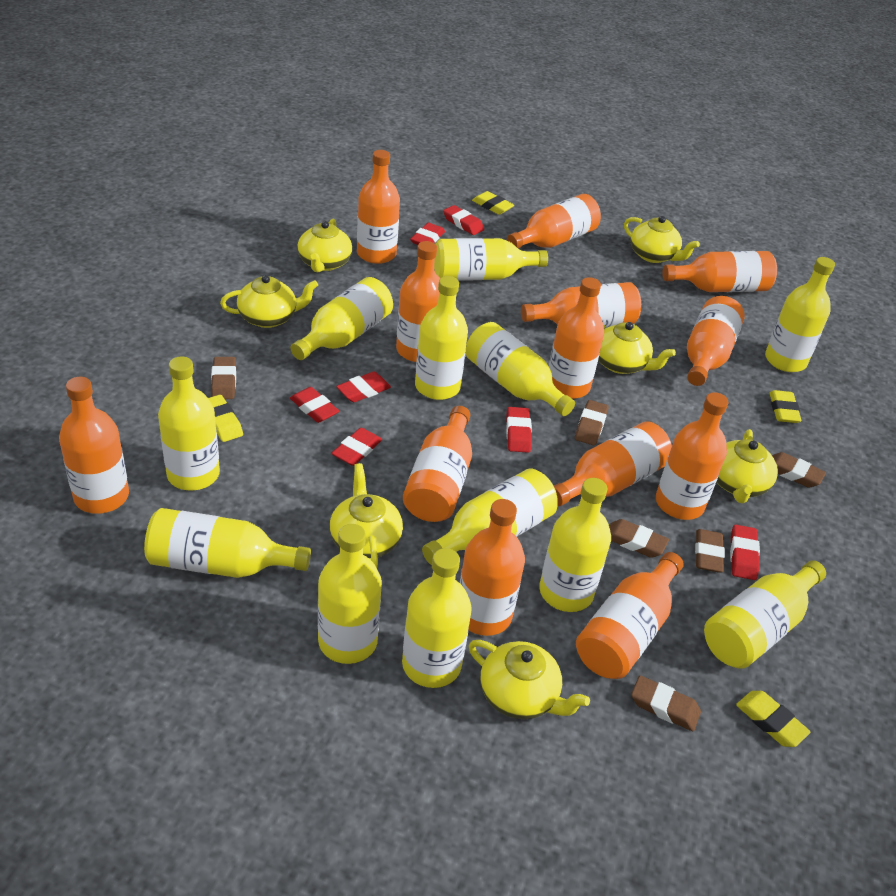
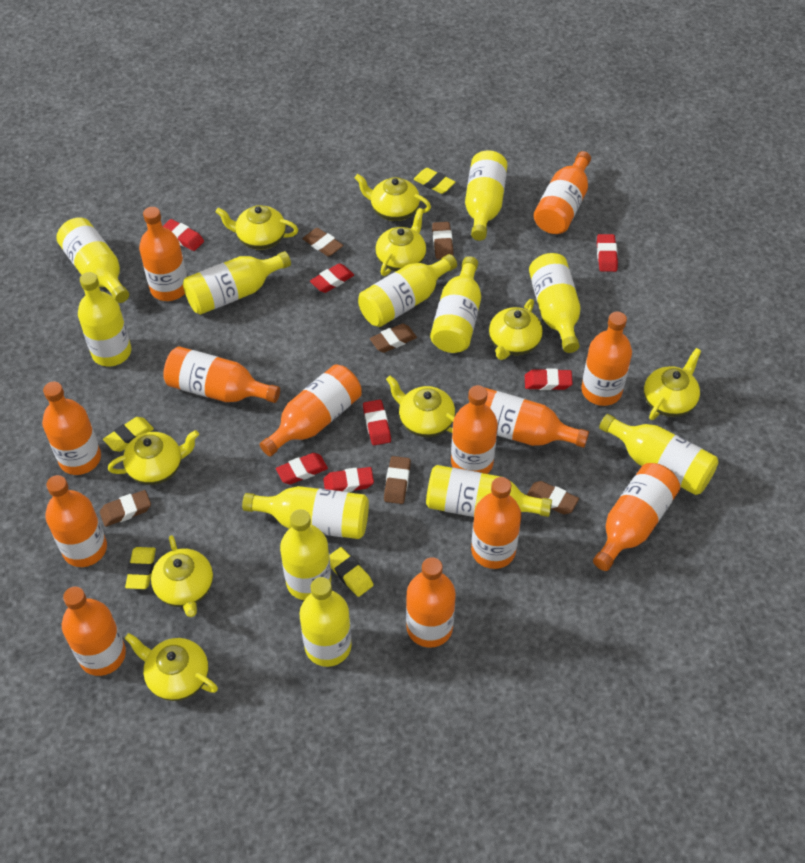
yellow teapot: 7 -> 9

